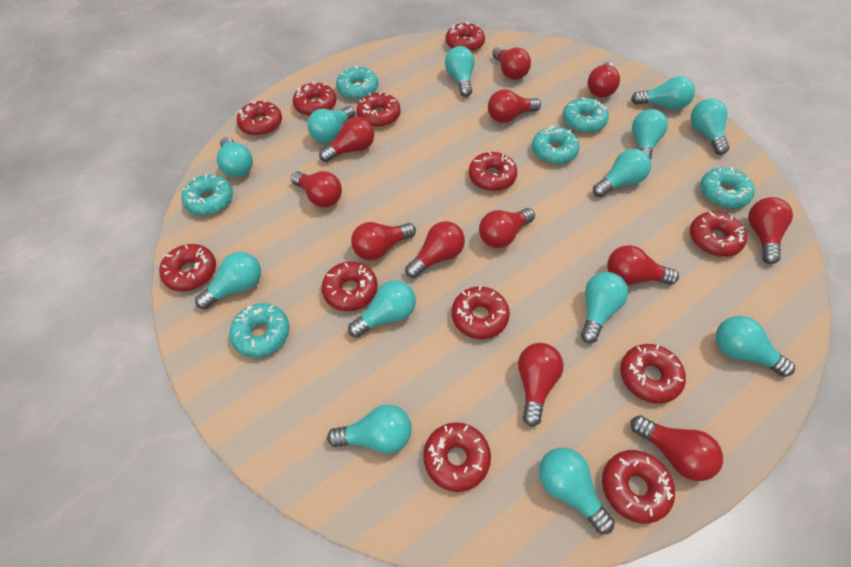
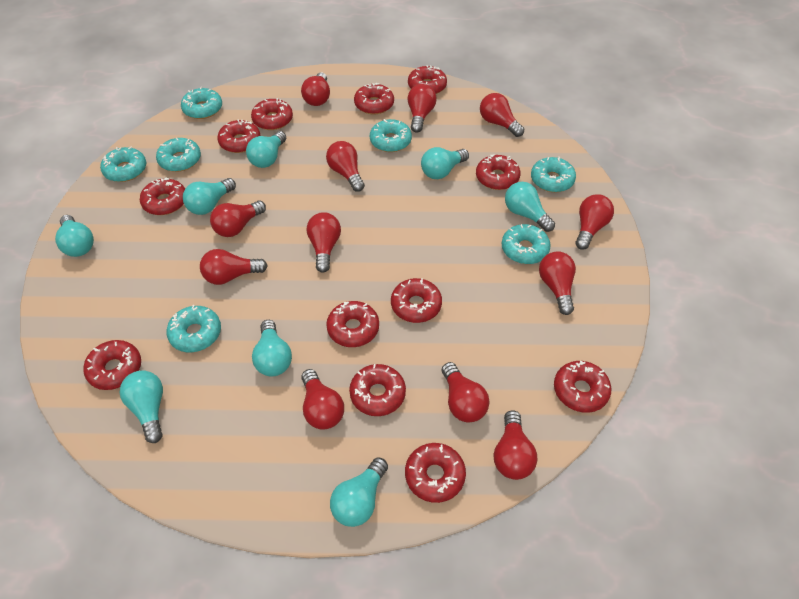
turquoise donut: 6 -> 7
turquoise light bulb: 13 -> 8

